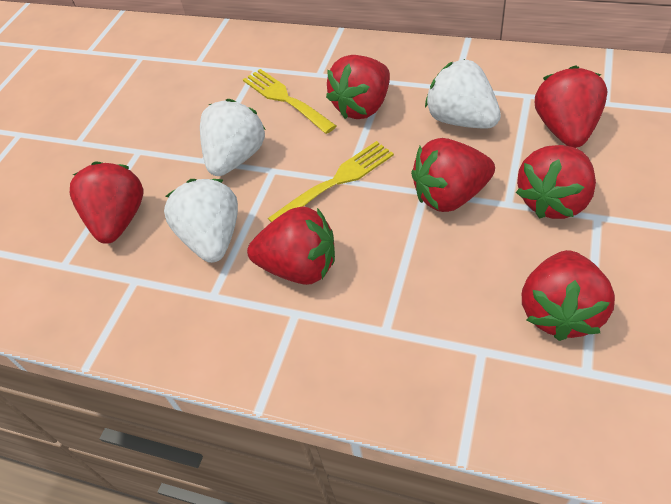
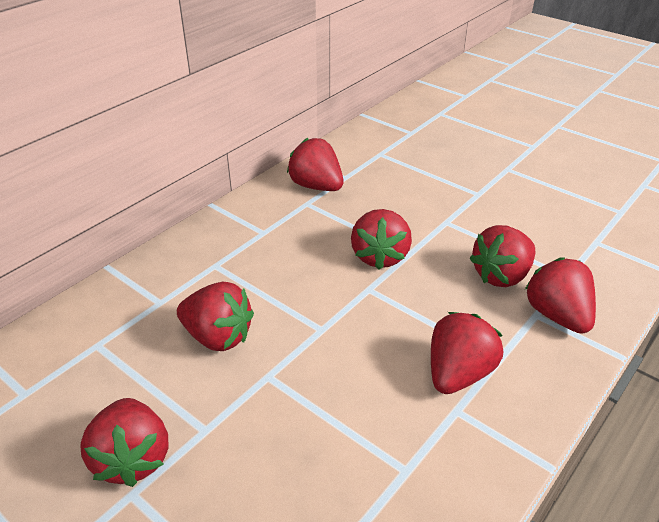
white strawberry: 3 -> 0
yellow fork: 2 -> 0

